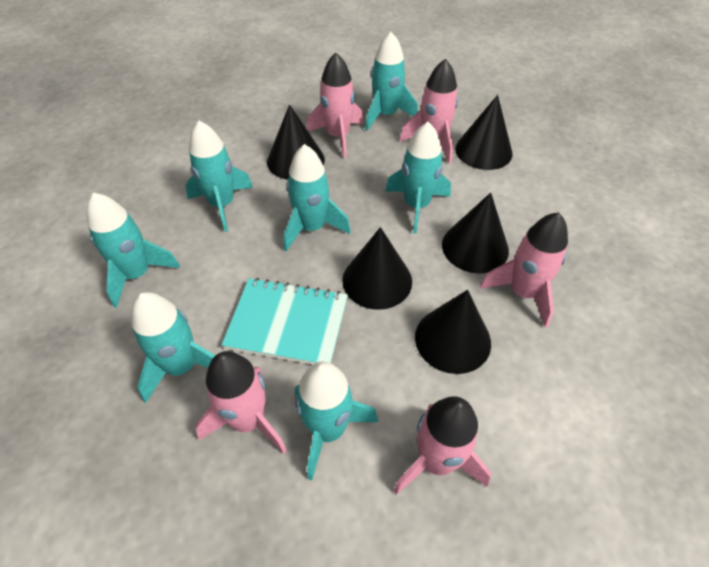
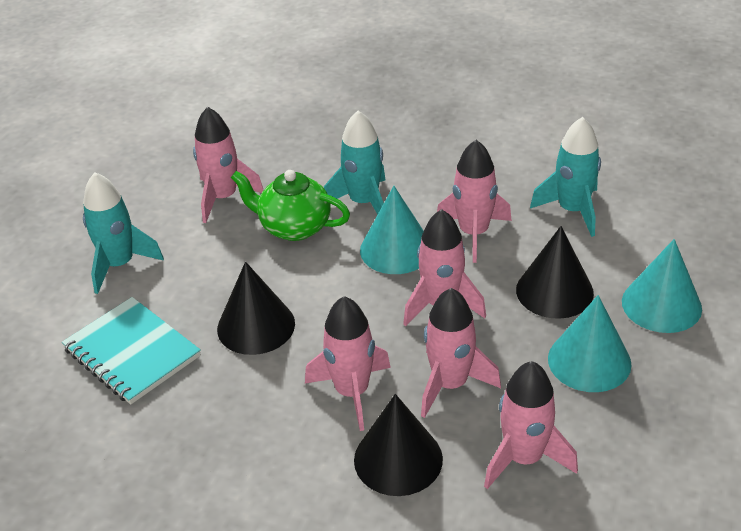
black cone: 5 -> 3
green teapot: 0 -> 1
pink rocket: 5 -> 6
turquoise cone: 0 -> 3
turquoise rocket: 7 -> 3

